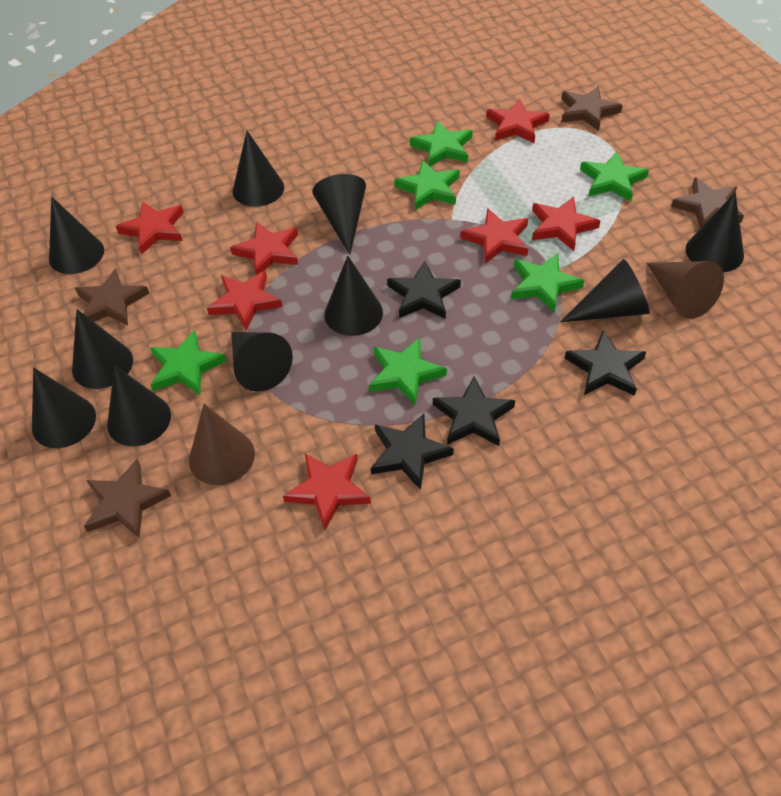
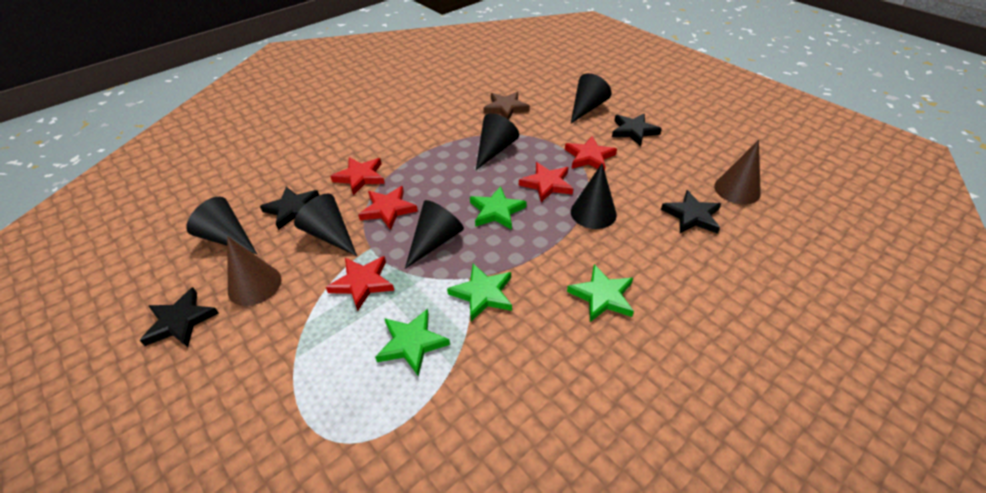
black cone: 10 -> 6
brown star: 4 -> 1
green star: 6 -> 4
red star: 7 -> 5

